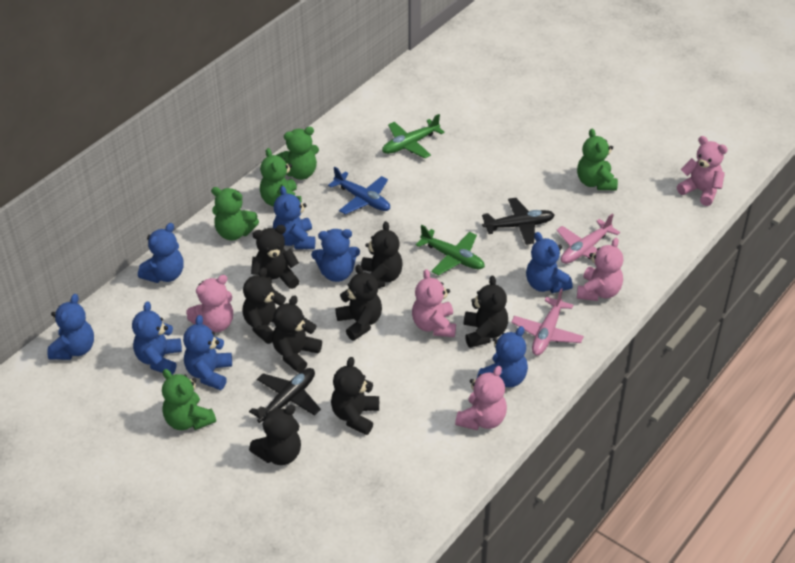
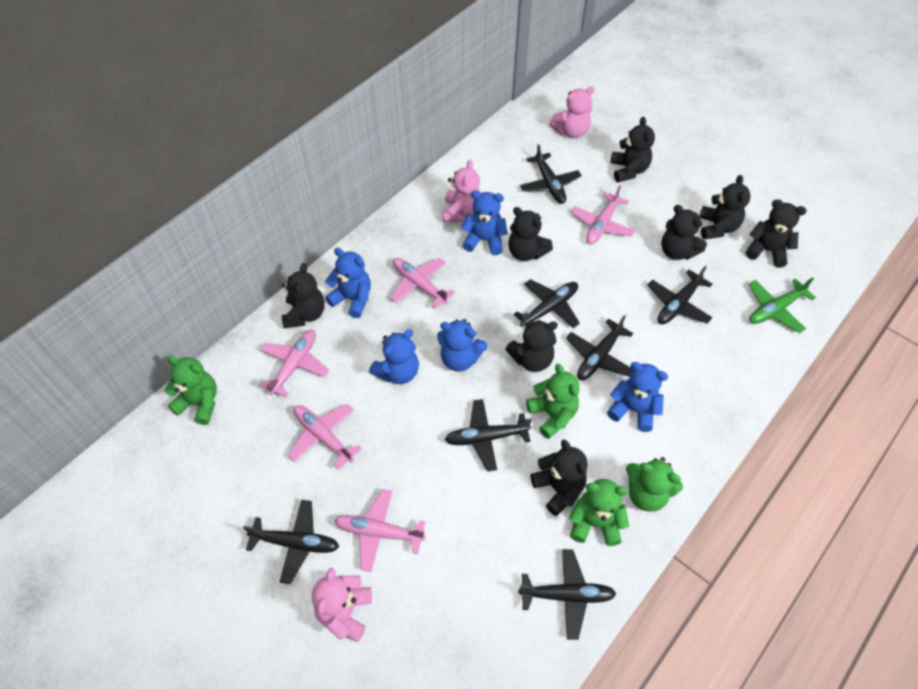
black plane: 2 -> 7
blue plane: 1 -> 0
blue teddy bear: 8 -> 5
green plane: 2 -> 1
green teddy bear: 5 -> 4
pink plane: 2 -> 5
pink teddy bear: 5 -> 3

